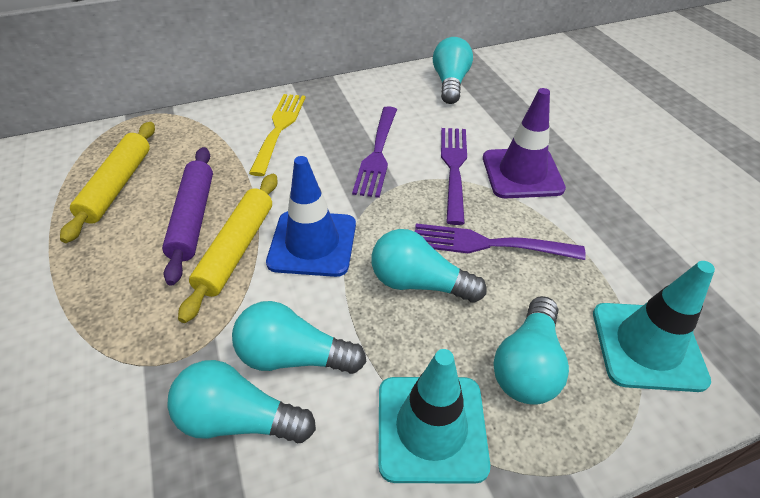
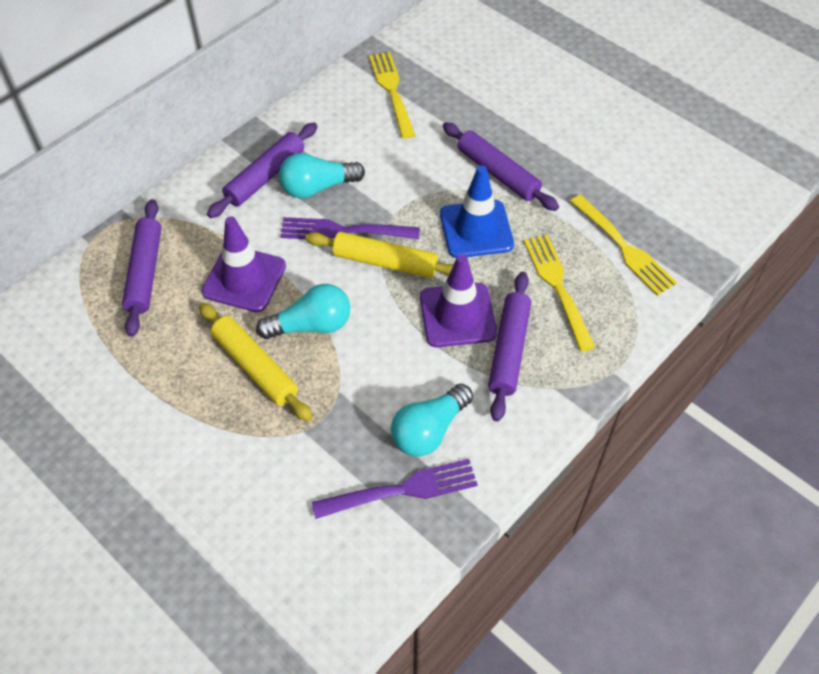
purple fork: 3 -> 2
purple rolling pin: 1 -> 4
purple traffic cone: 1 -> 2
turquoise light bulb: 5 -> 3
turquoise traffic cone: 2 -> 0
yellow fork: 1 -> 3

